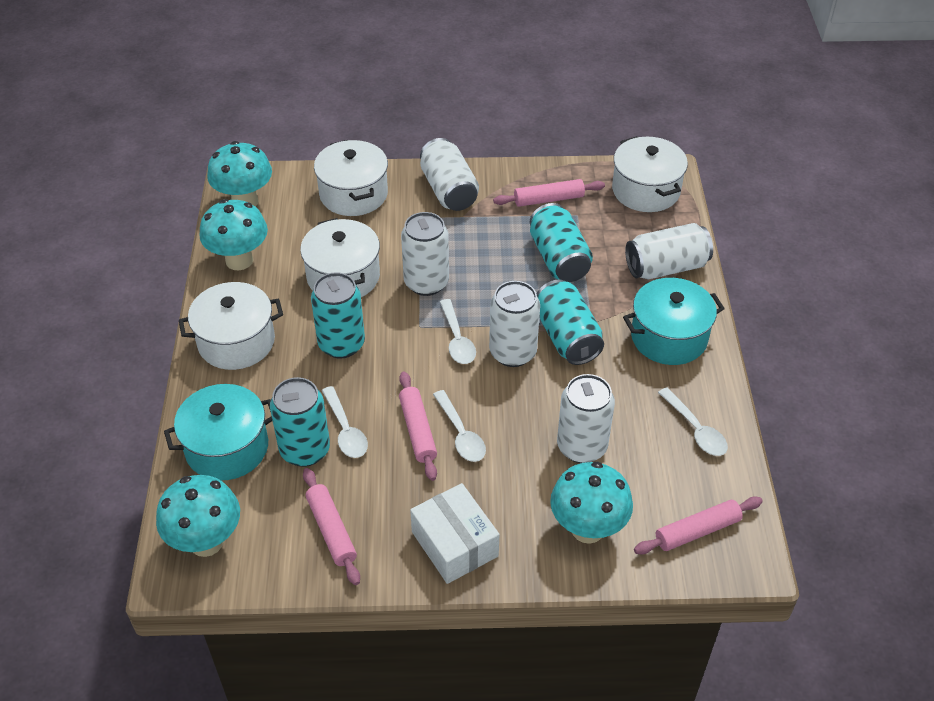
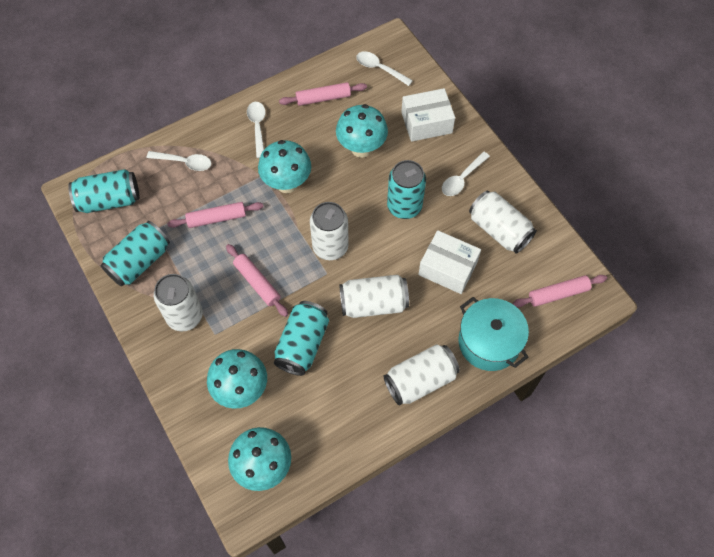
turquoise pot: 2 -> 1
white box: 1 -> 2
white pot: 4 -> 0

